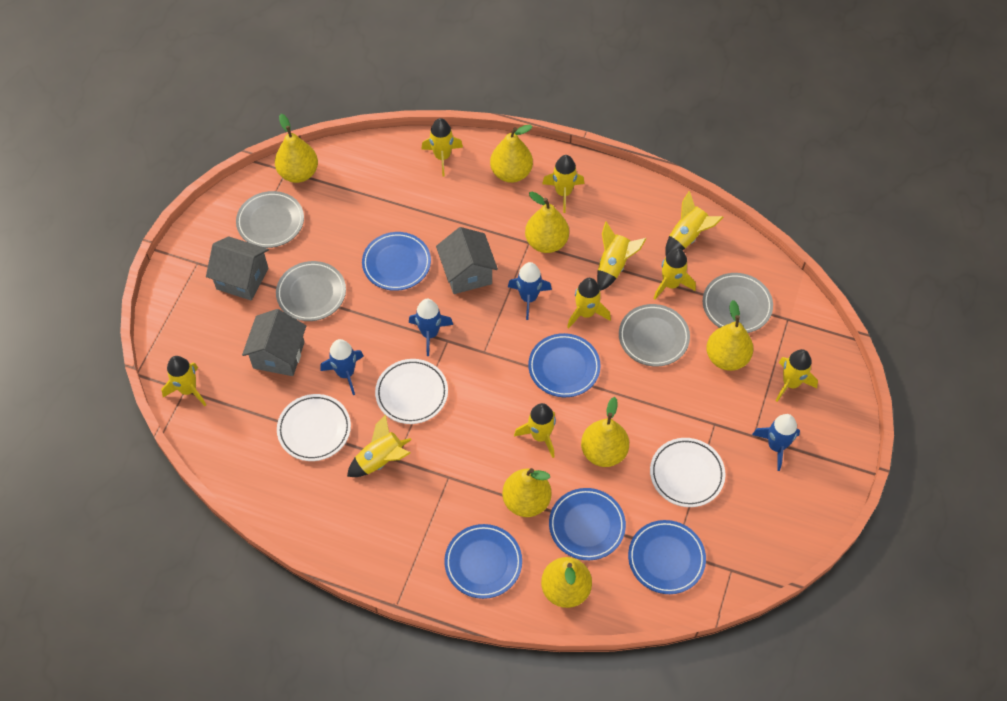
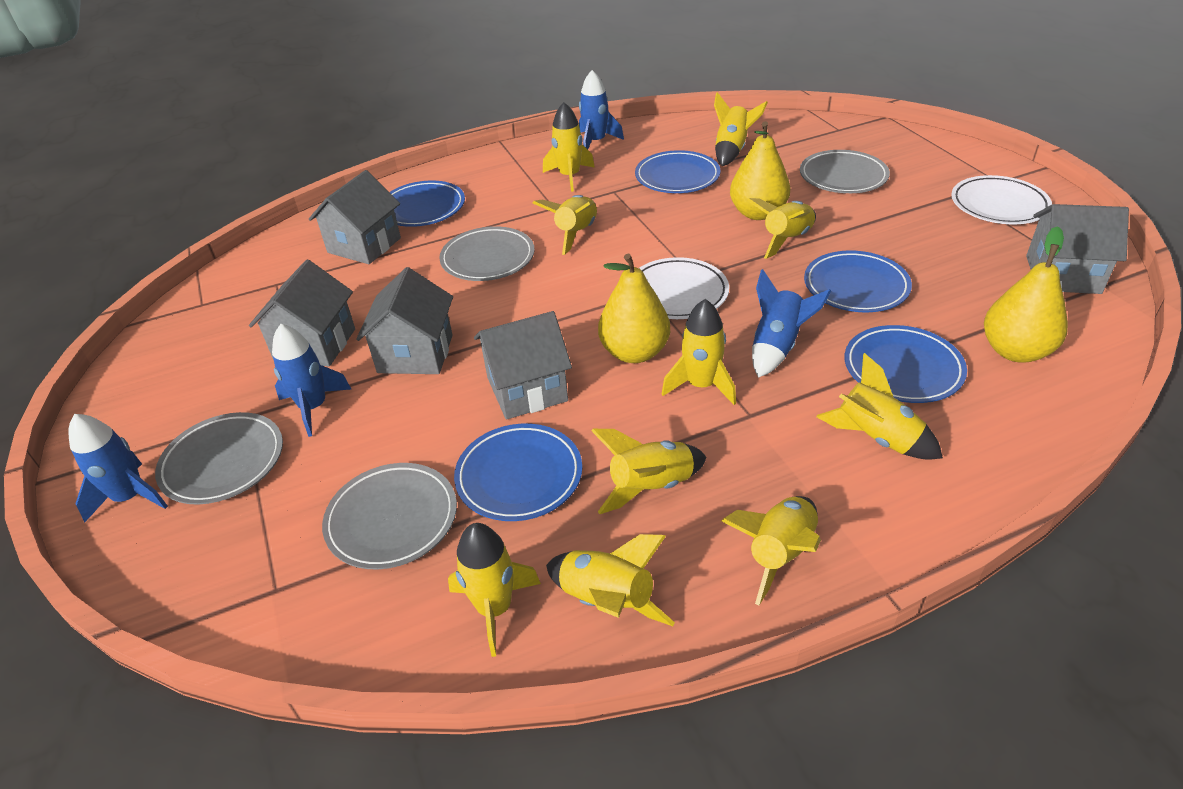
grey house: 3 -> 5
white plate: 3 -> 2
yellow pear: 7 -> 3

